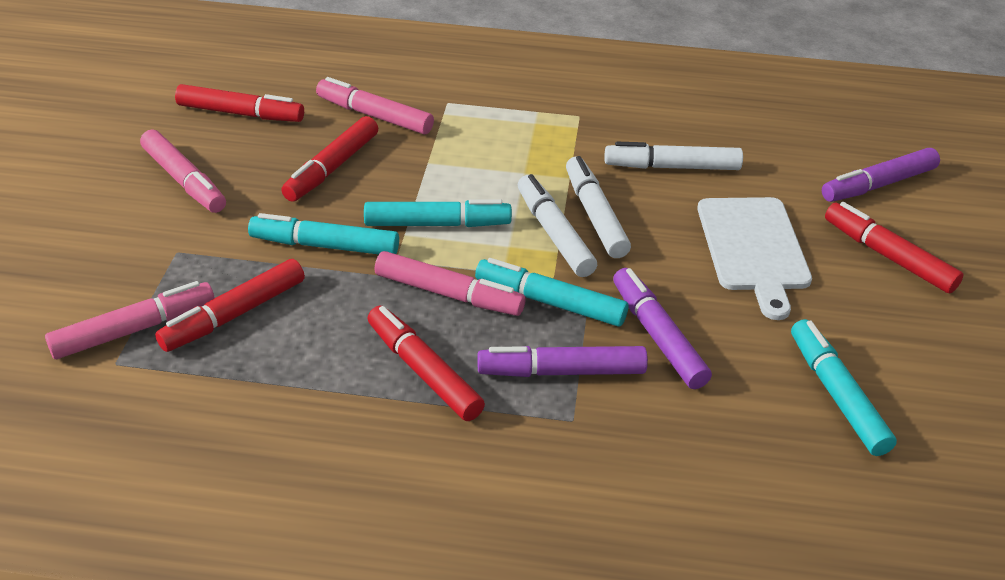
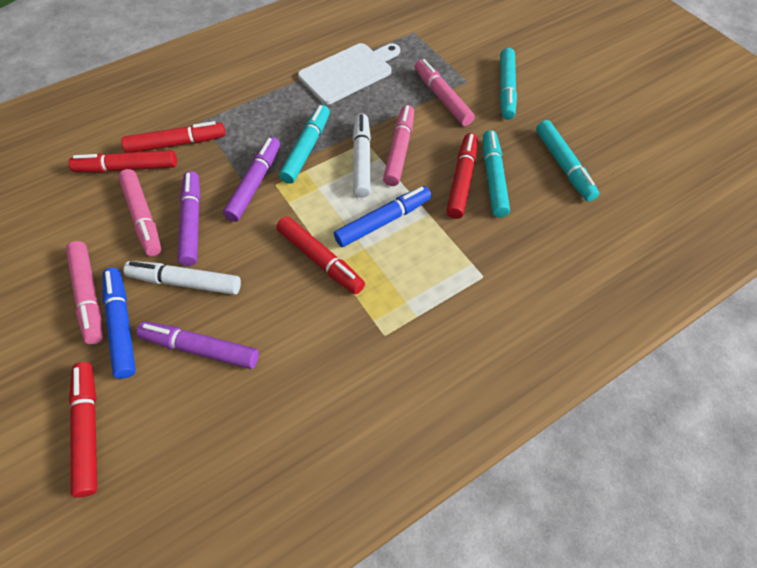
blue marker: 0 -> 2
white marker: 3 -> 2

